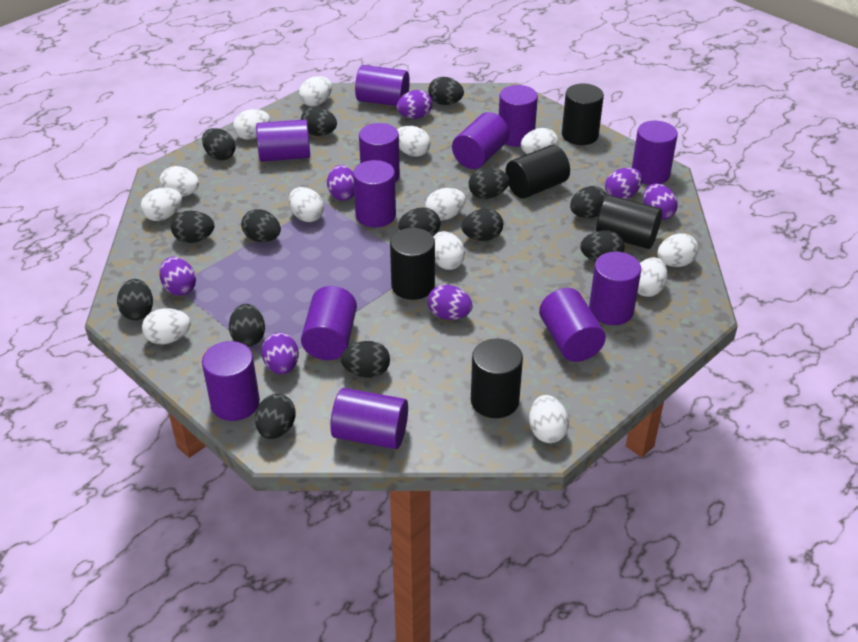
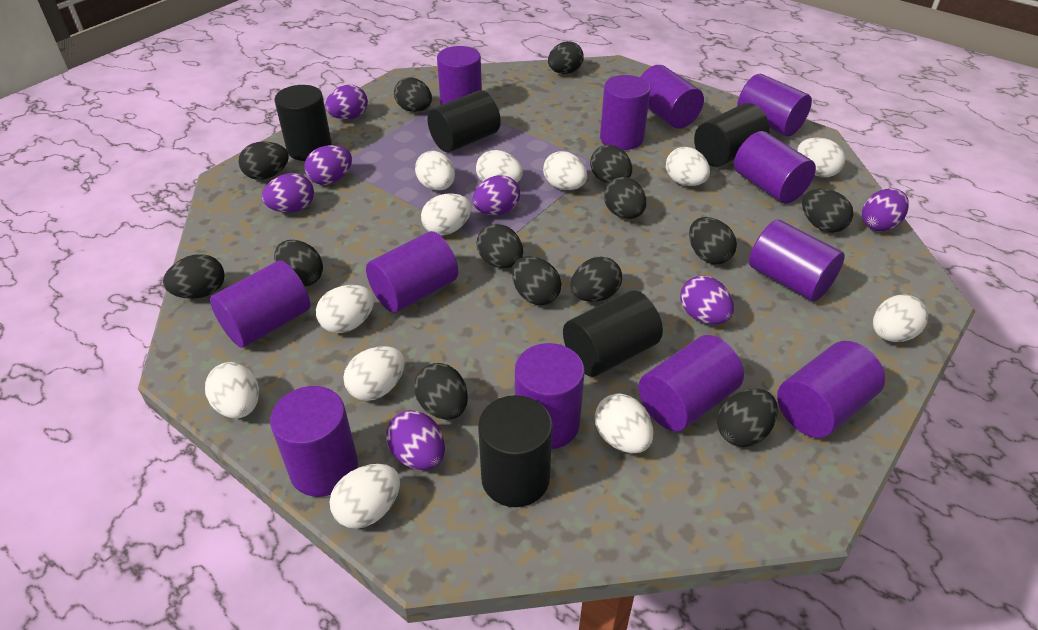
white egg: 13 -> 12

